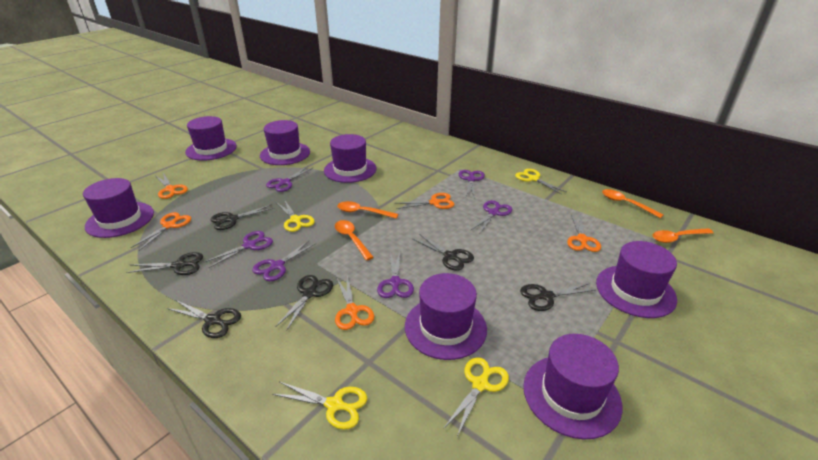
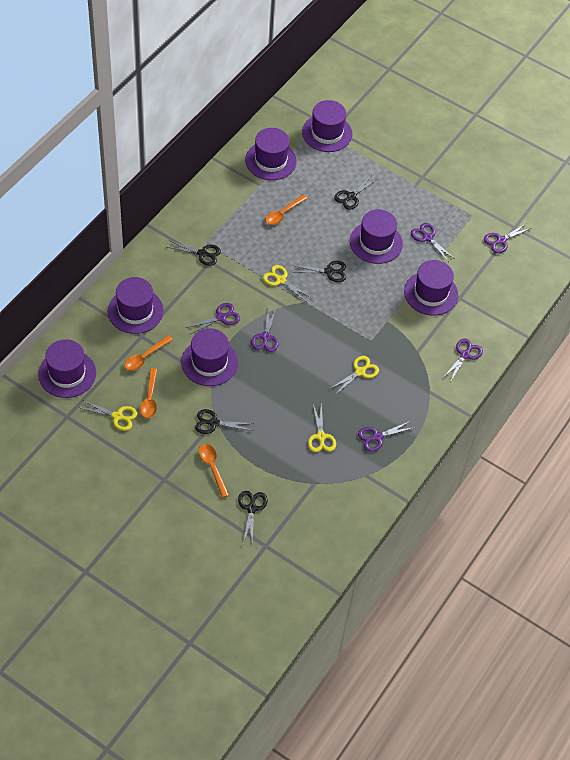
black scissors: 6 -> 5
orange scissors: 5 -> 0

